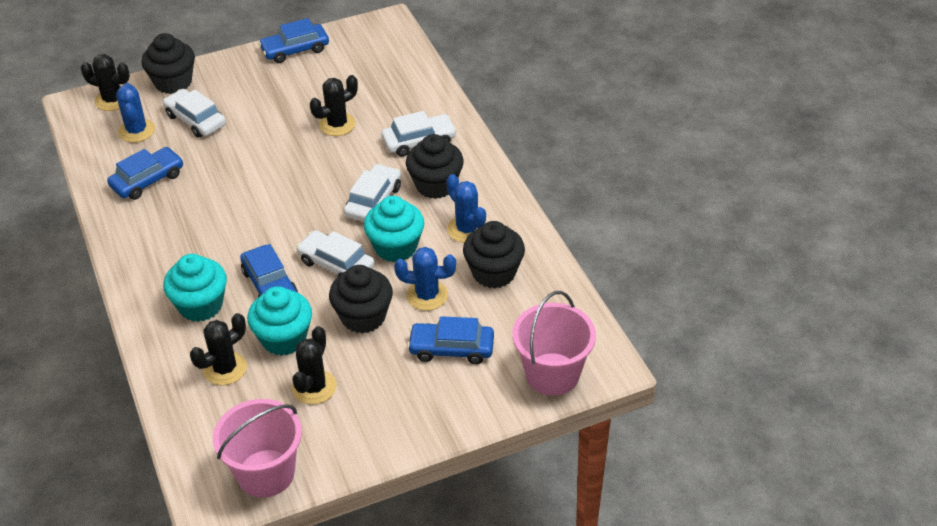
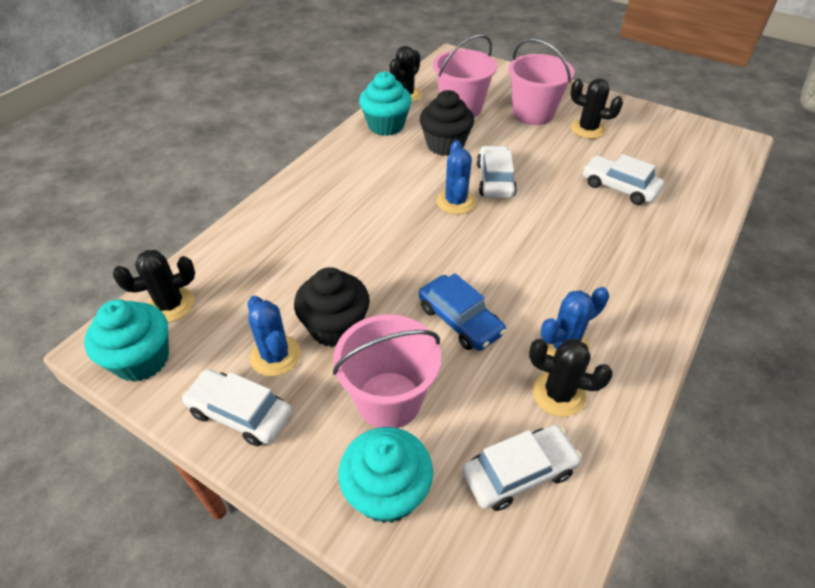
black cupcake: 4 -> 2
blue car: 4 -> 1
pink bucket: 2 -> 3

